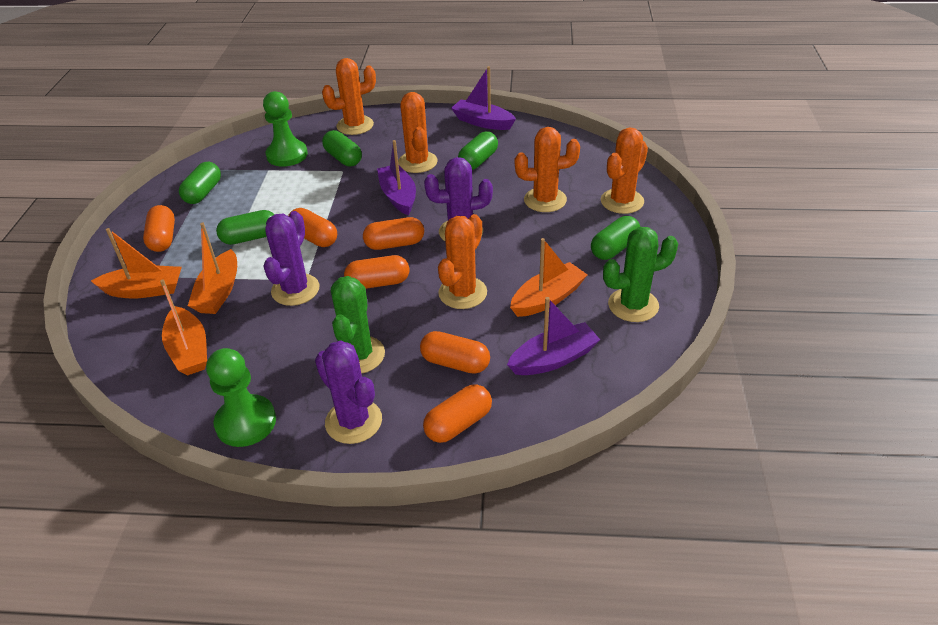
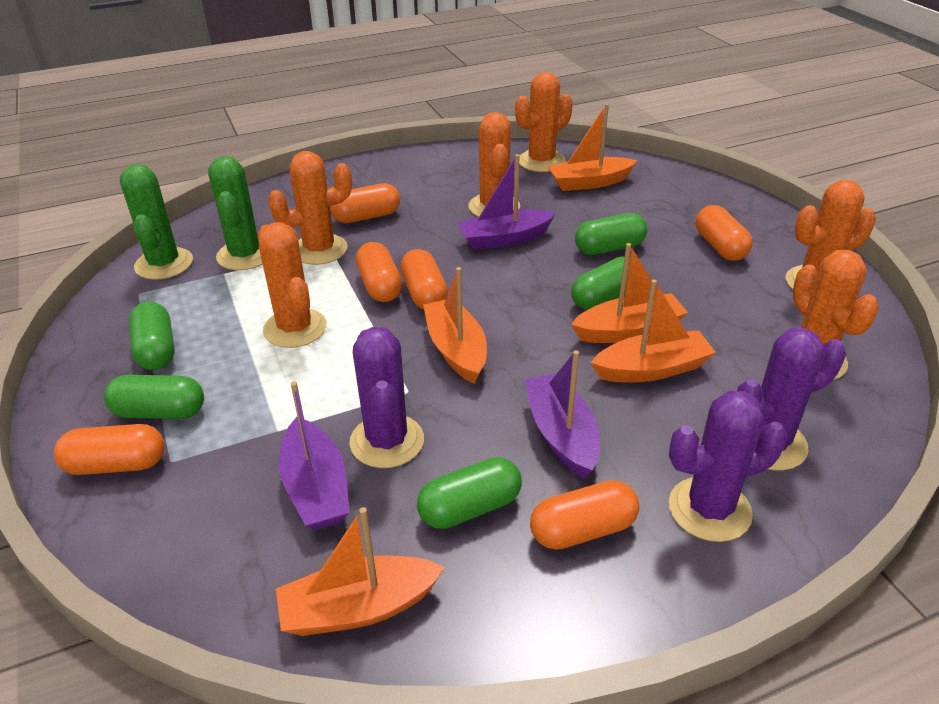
green pawn: 2 -> 0
orange boat: 4 -> 5
orange cactus: 5 -> 6

